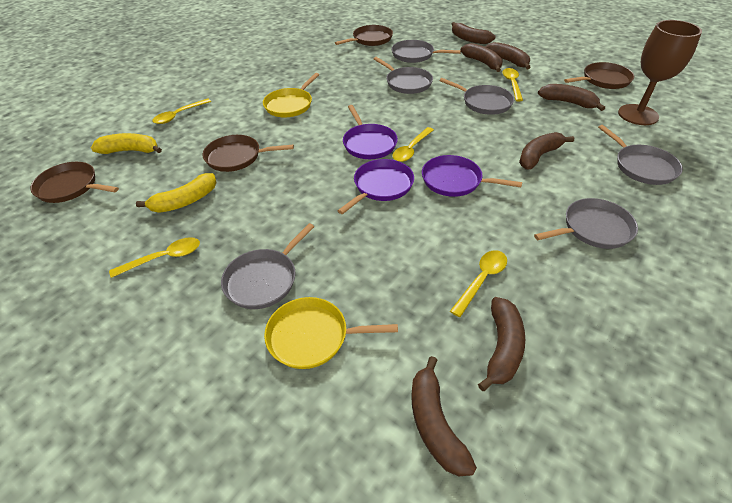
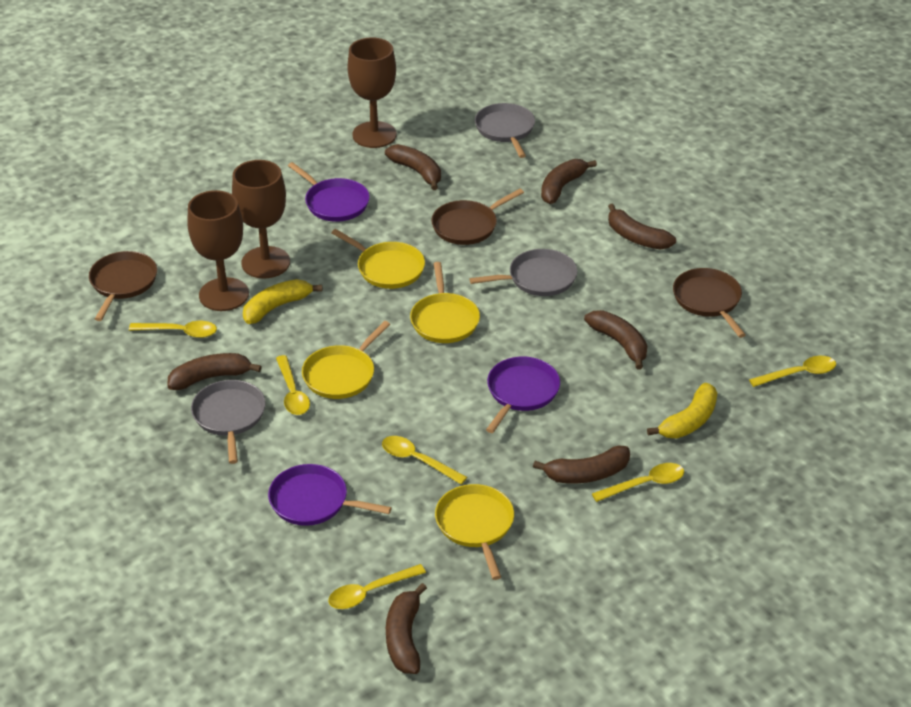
brown goblet: 1 -> 3
brown pan: 4 -> 3
grey pan: 6 -> 3
yellow pan: 2 -> 4
yellow spoon: 5 -> 6

